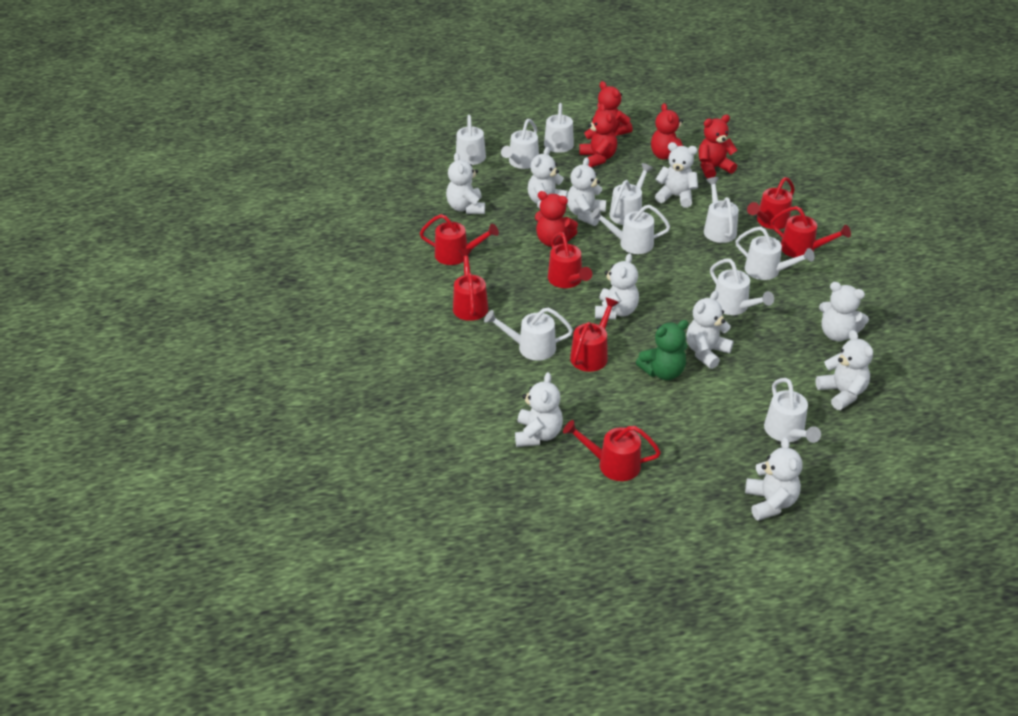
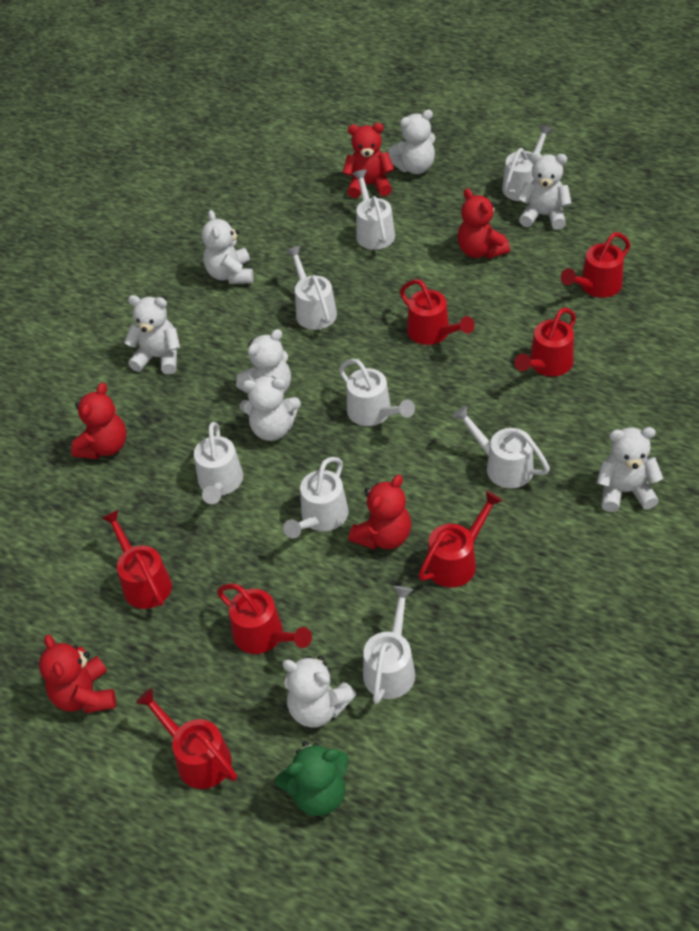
white teddy bear: 10 -> 8
white watering can: 10 -> 8

